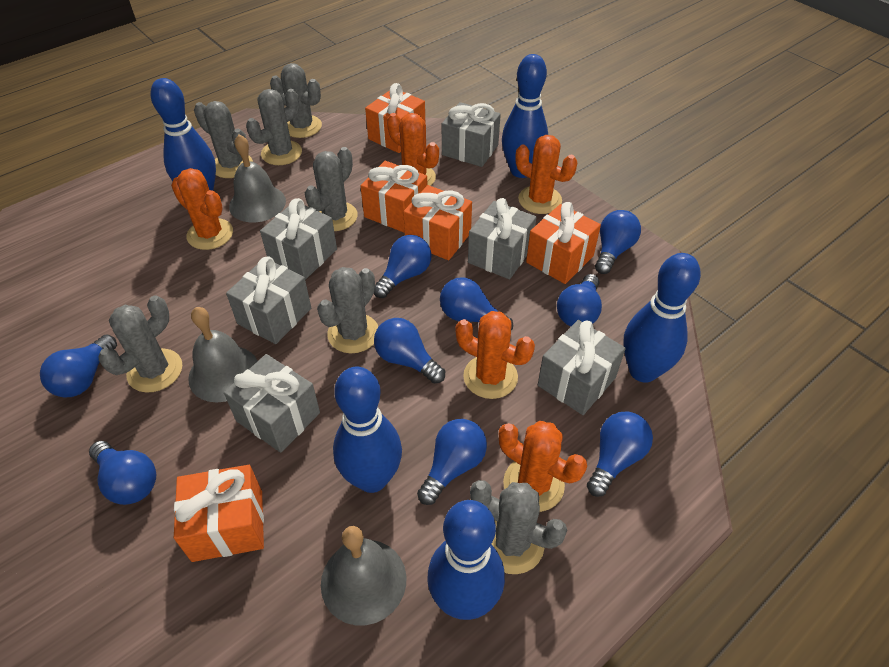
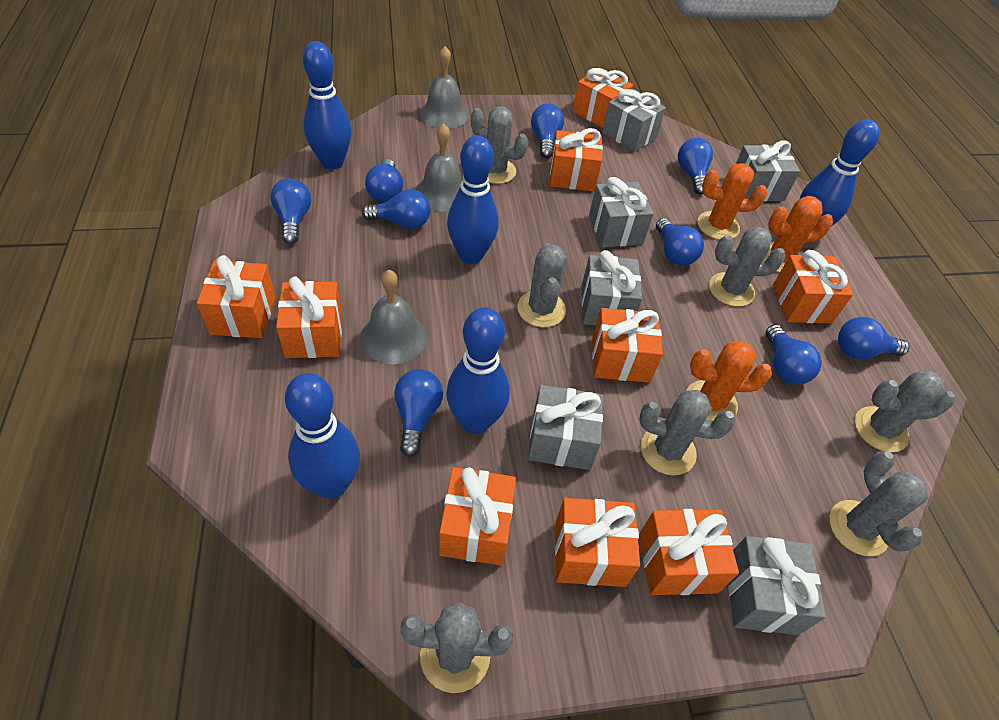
orange cactus: 5 -> 3
orange gift: 5 -> 9

